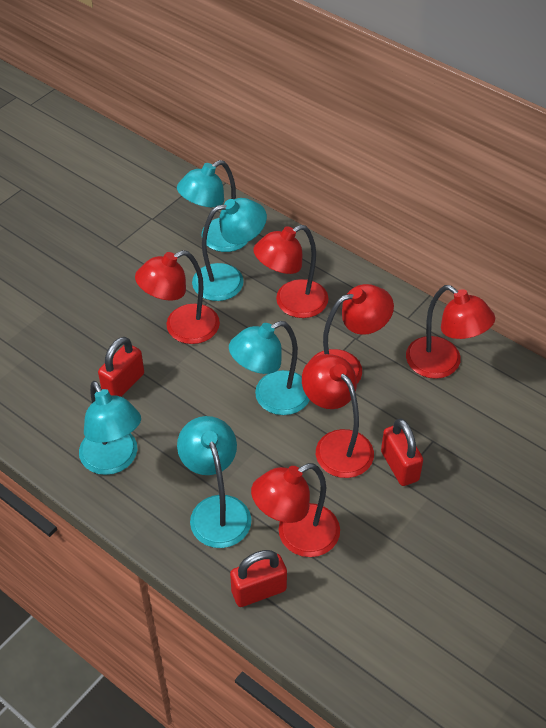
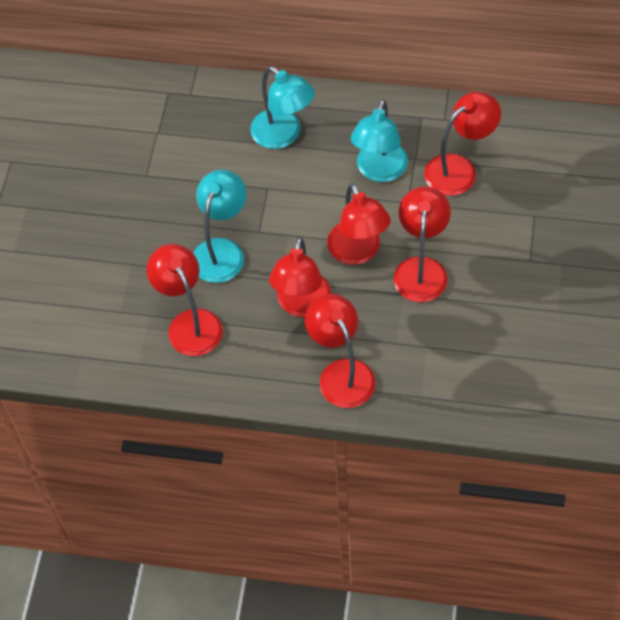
red padlock: 3 -> 0
turquoise lamp: 5 -> 3

